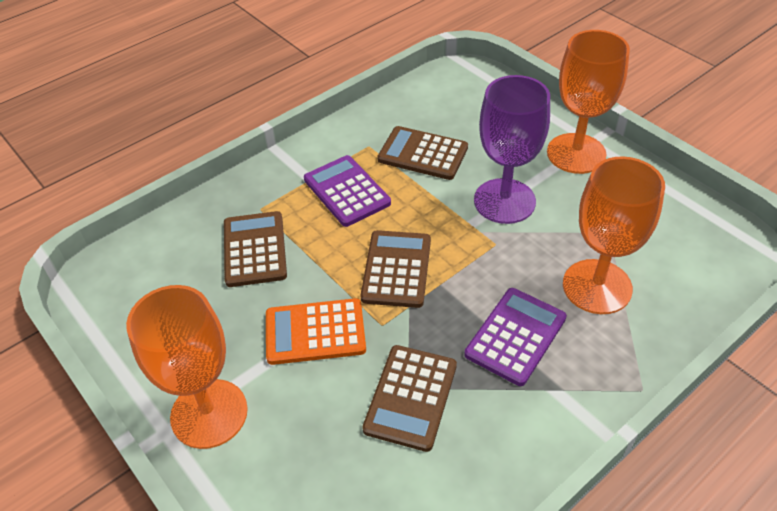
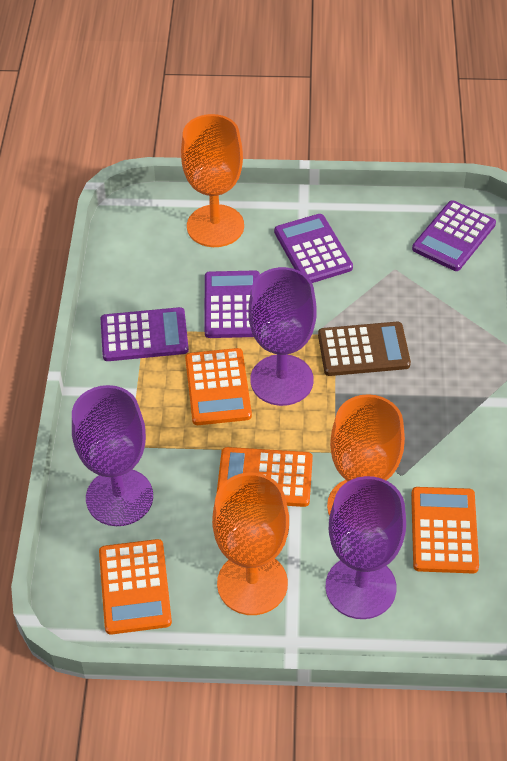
brown calculator: 4 -> 1
orange calculator: 1 -> 4
purple calculator: 2 -> 4
purple goblet: 1 -> 3

